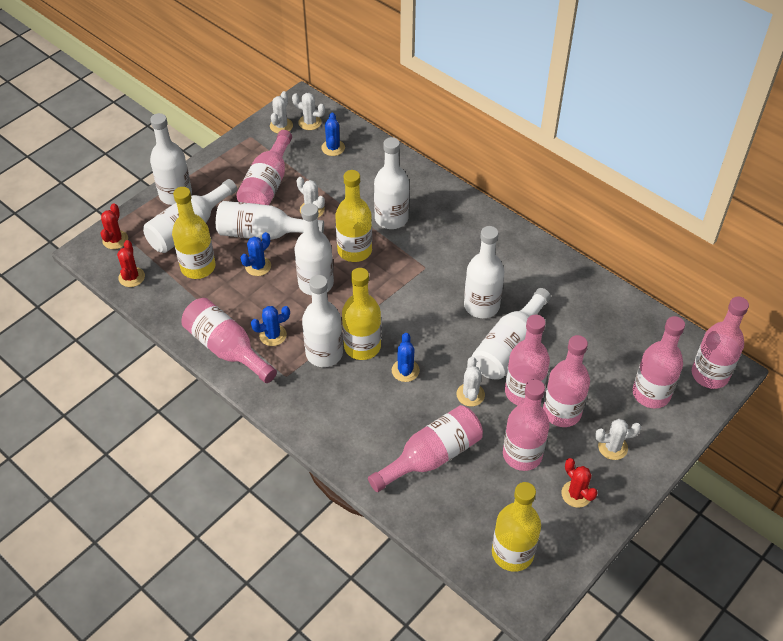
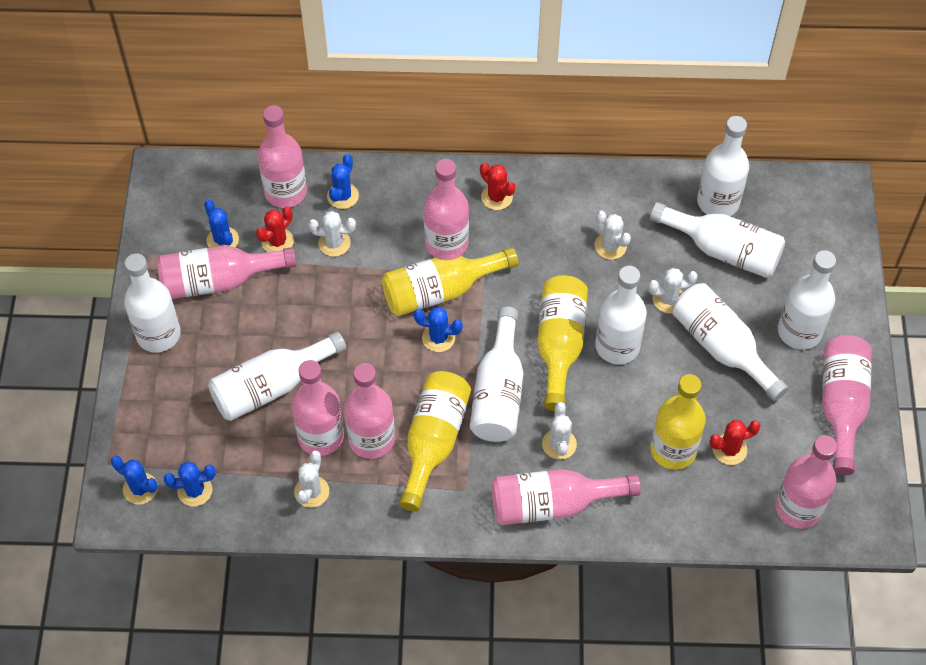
blue cactus: 4 -> 5

